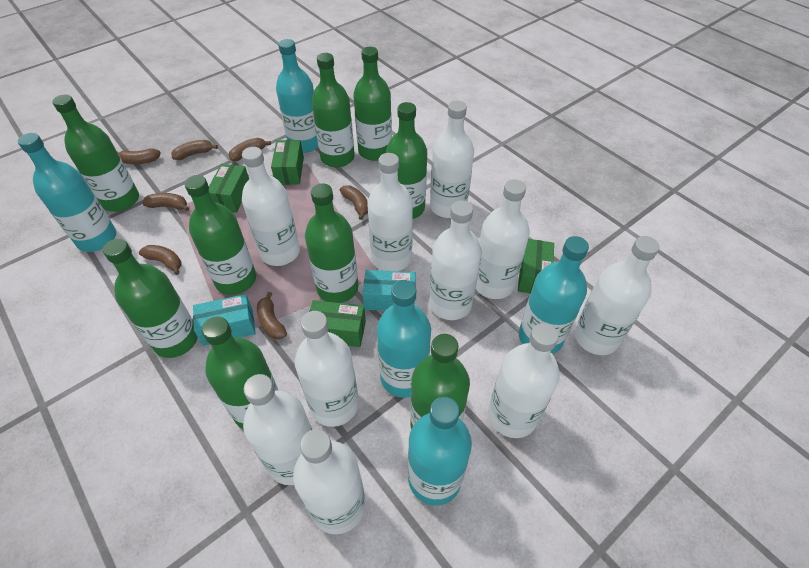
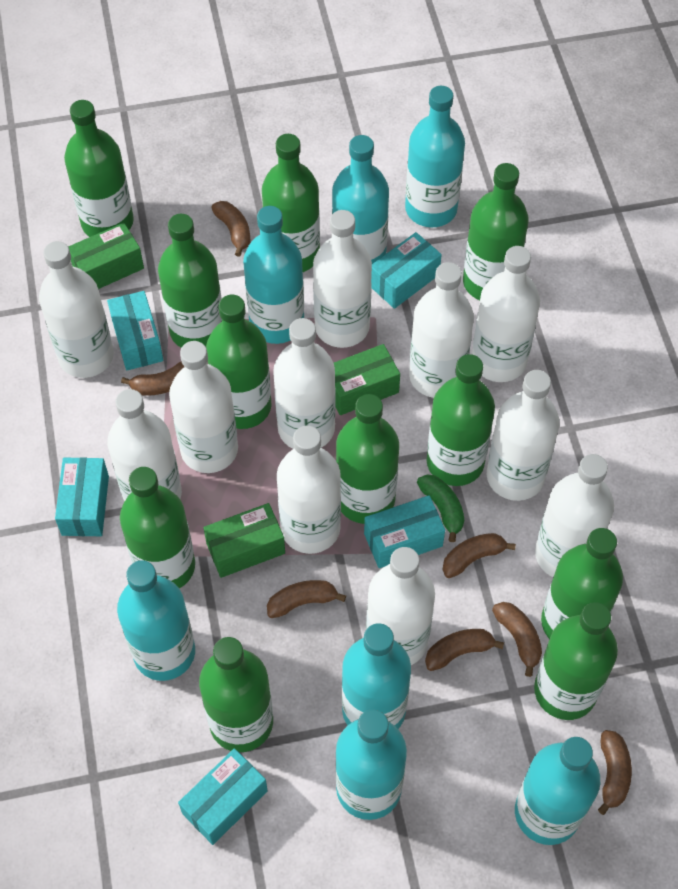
green banana: 0 -> 1
green bottle: 9 -> 11
green box: 4 -> 3
turquoise bottle: 5 -> 7
turquoise box: 2 -> 5
white bottle: 10 -> 11

